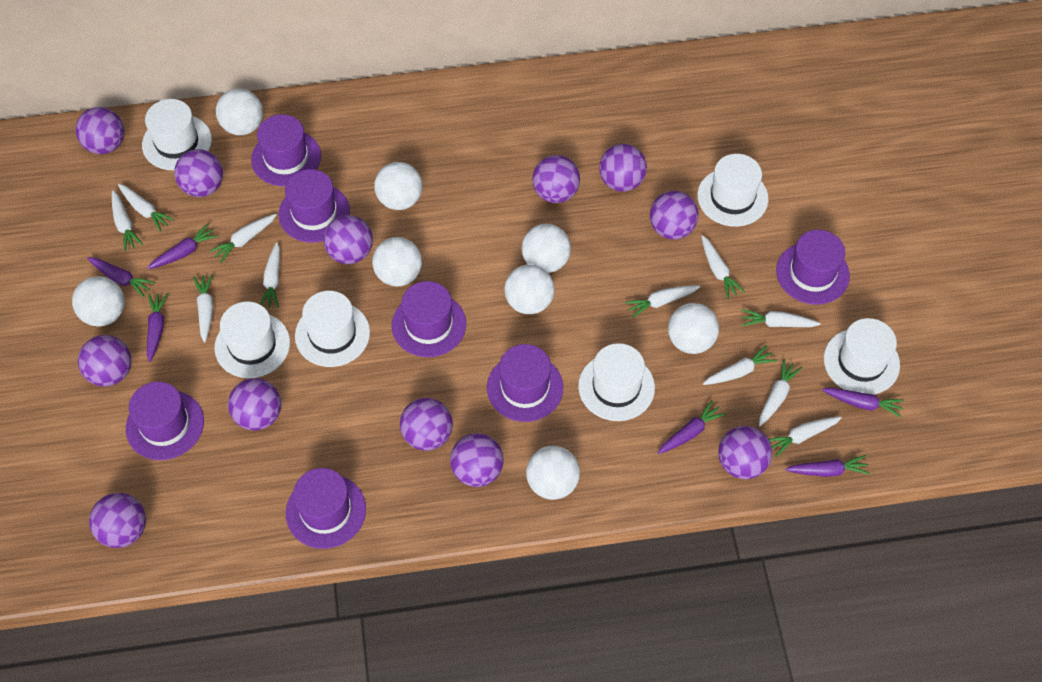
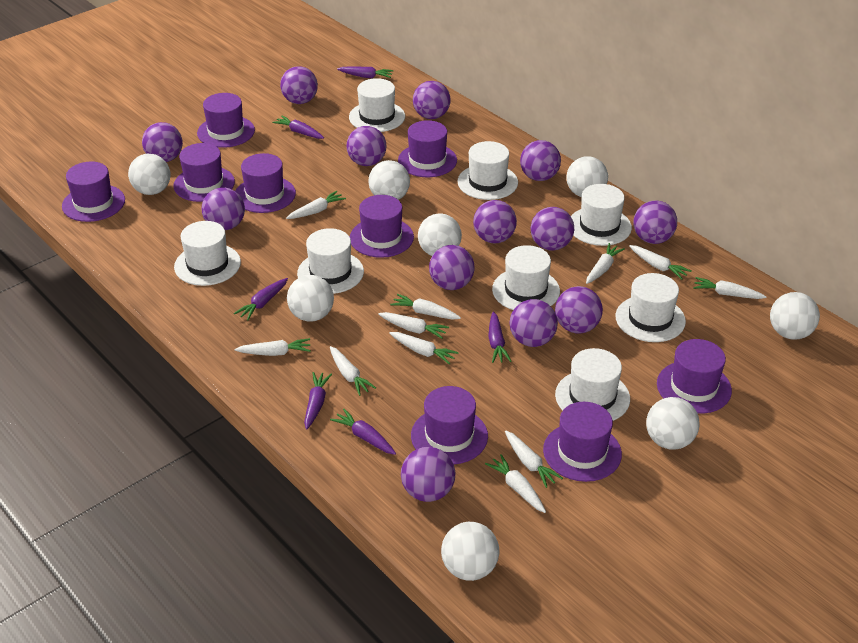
purple ball: 12 -> 13
purple hat: 7 -> 9
white hat: 6 -> 8

